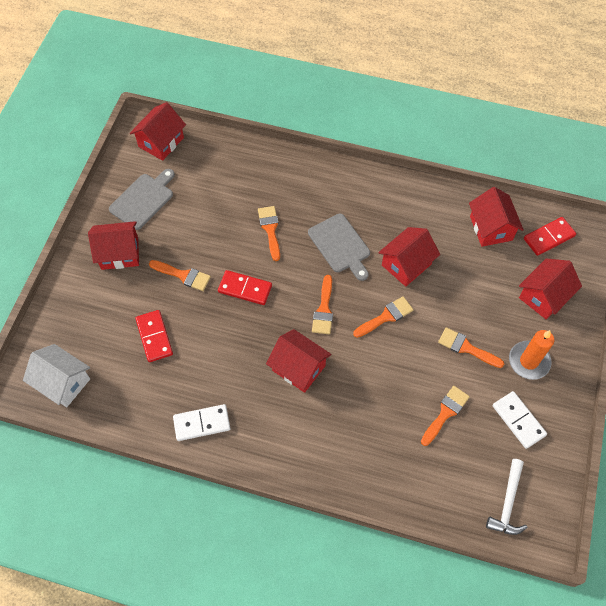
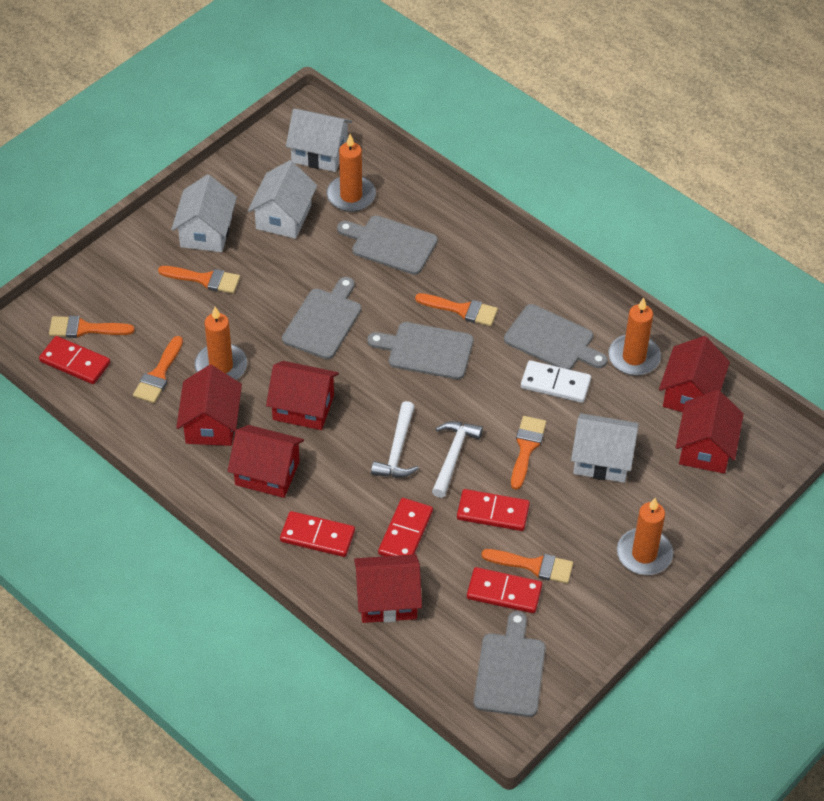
grey cutting board: 2 -> 5
orange candle: 1 -> 4
red domino: 3 -> 5
white domino: 2 -> 1
white hammer: 1 -> 2
white house: 1 -> 4

